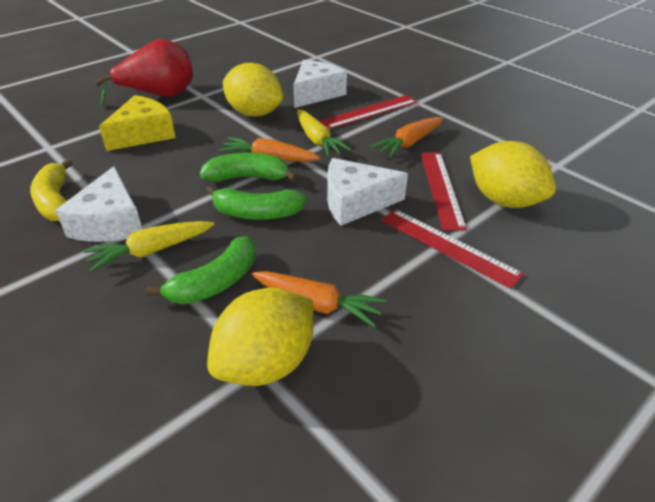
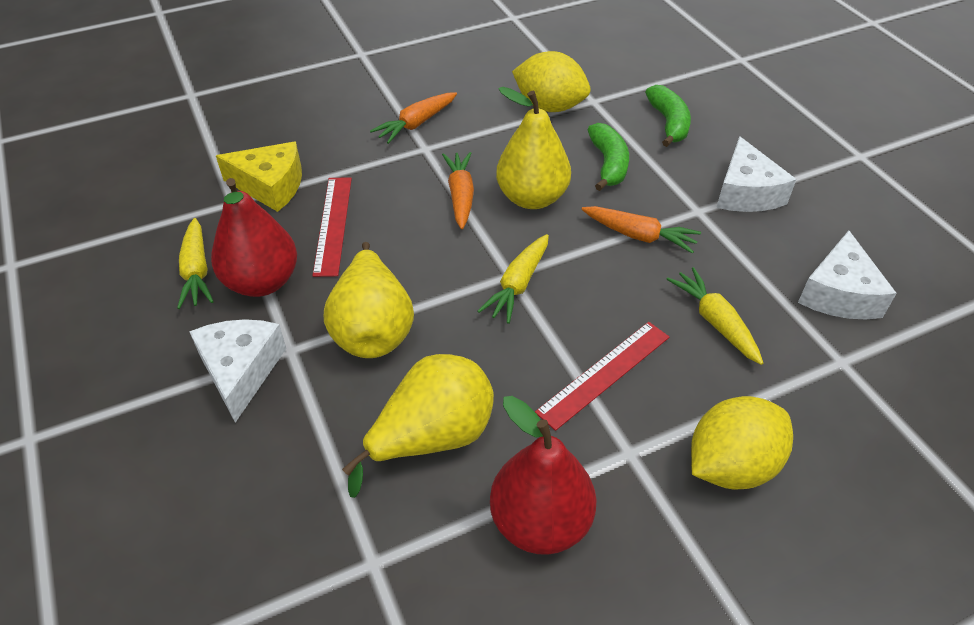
green banana: 3 -> 2
red pear: 1 -> 2
red ruler: 3 -> 2
yellow banana: 1 -> 0
yellow carrot: 2 -> 3
yellow lemon: 3 -> 2
yellow pear: 0 -> 3

